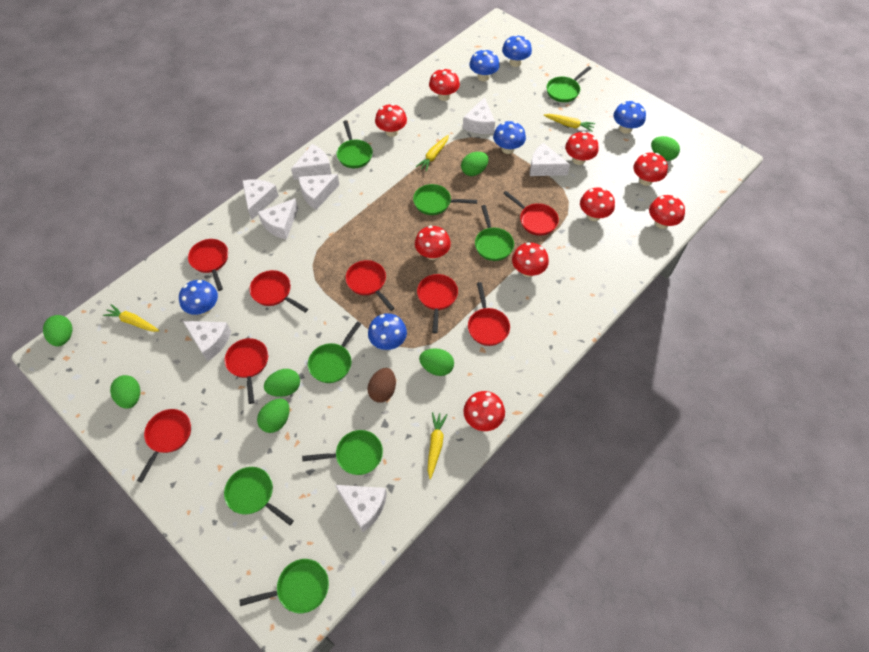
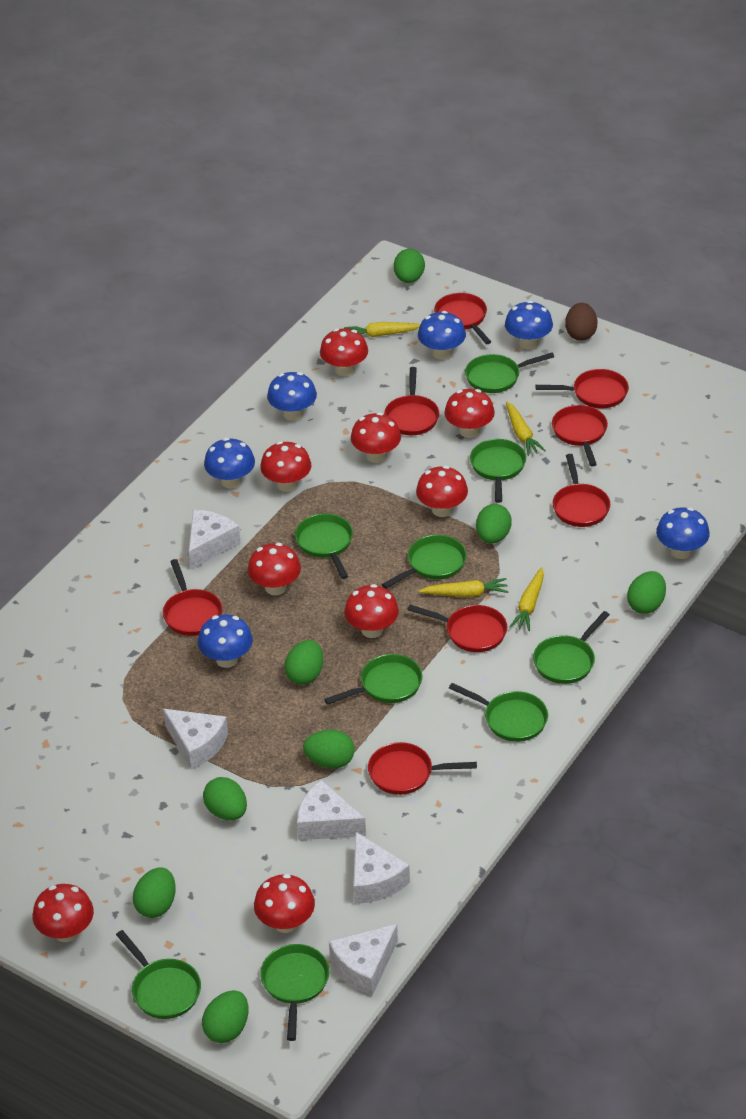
green egg: 7 -> 8
green pan: 8 -> 9
white cheese: 8 -> 5

